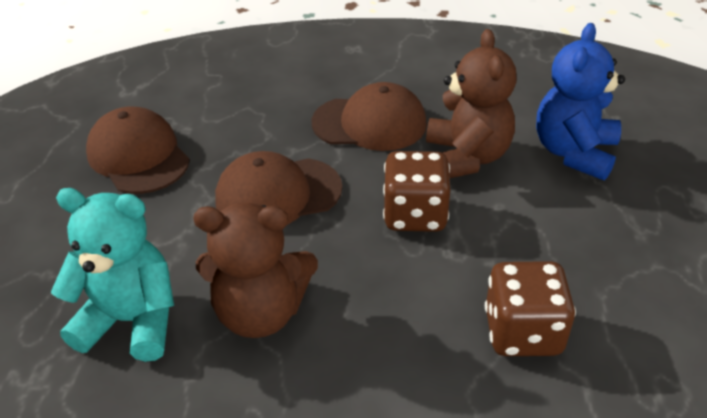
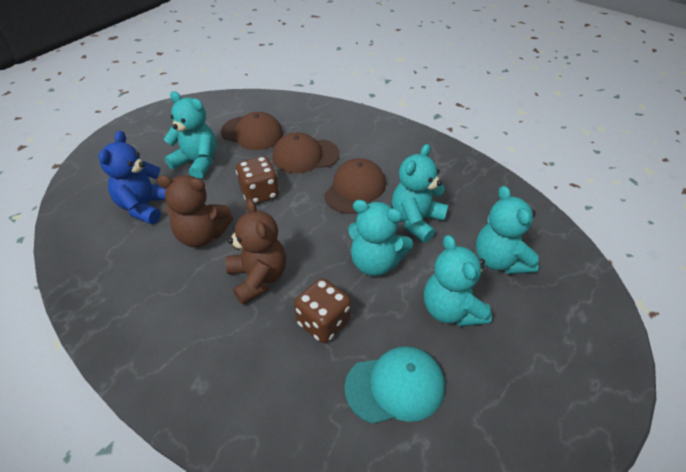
turquoise cap: 0 -> 1
turquoise teddy bear: 1 -> 5

